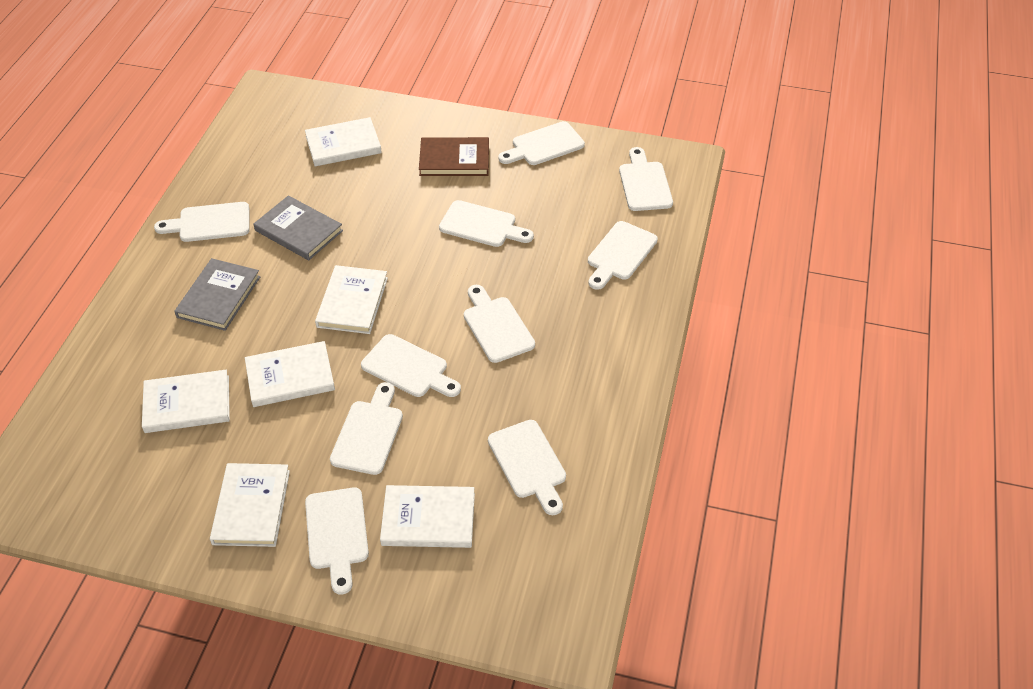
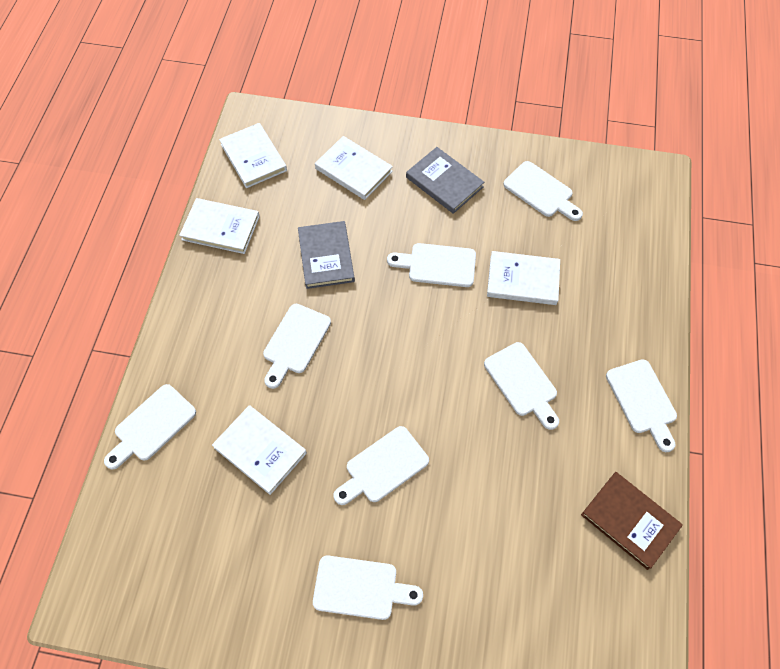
white book: 6 -> 5
white cutting board: 10 -> 8

